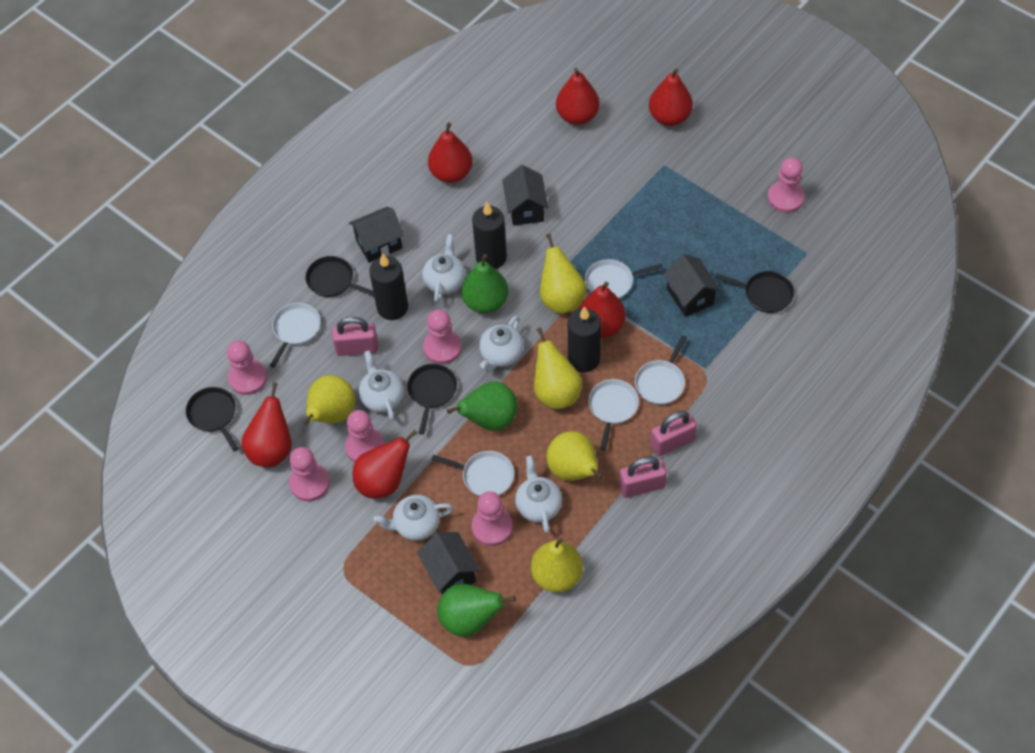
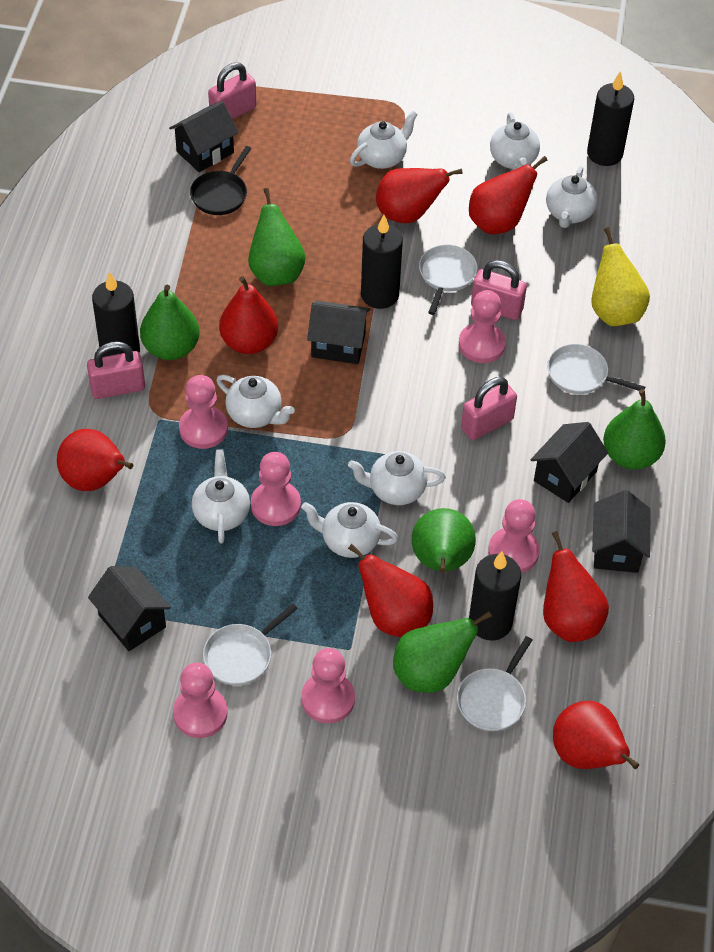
black candle: 3 -> 4
black house: 4 -> 5
black pan: 4 -> 1
green pear: 3 -> 5
pink padlock: 3 -> 4
red pear: 6 -> 7
white pan: 5 -> 4
white teapot: 5 -> 7
yellow pear: 5 -> 1

